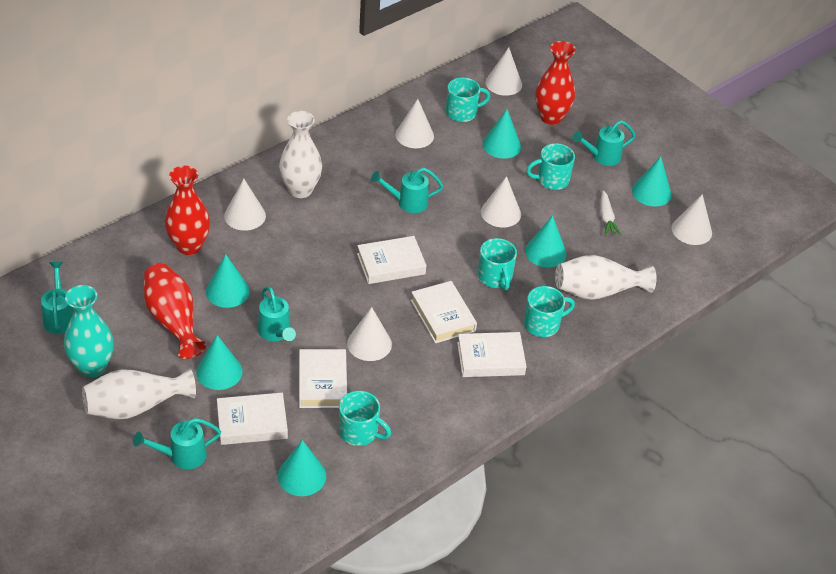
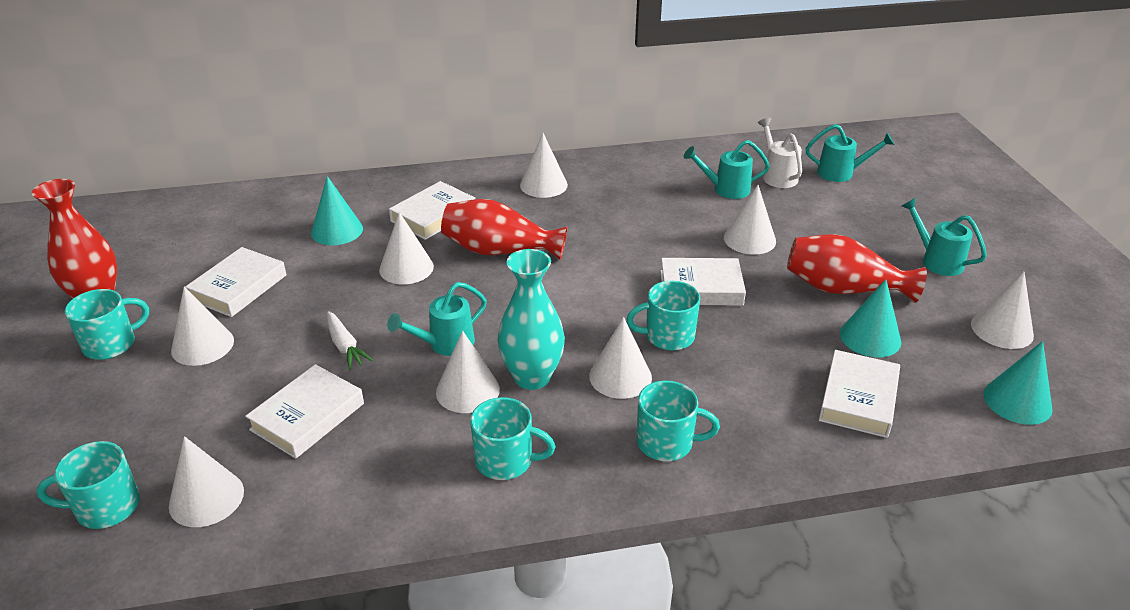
turquoise cone: 6 -> 3
turquoise watering can: 5 -> 4
white cone: 6 -> 8
white vase: 3 -> 0
white watering can: 0 -> 1

